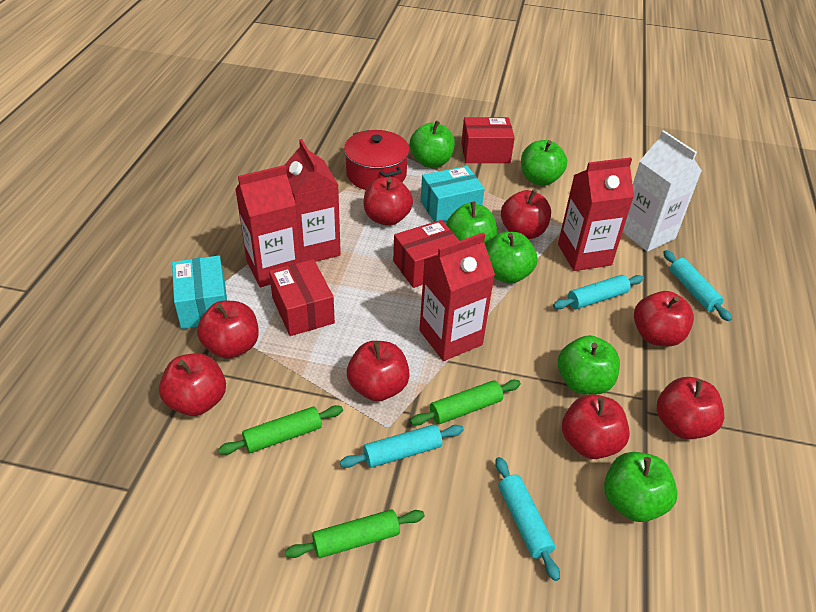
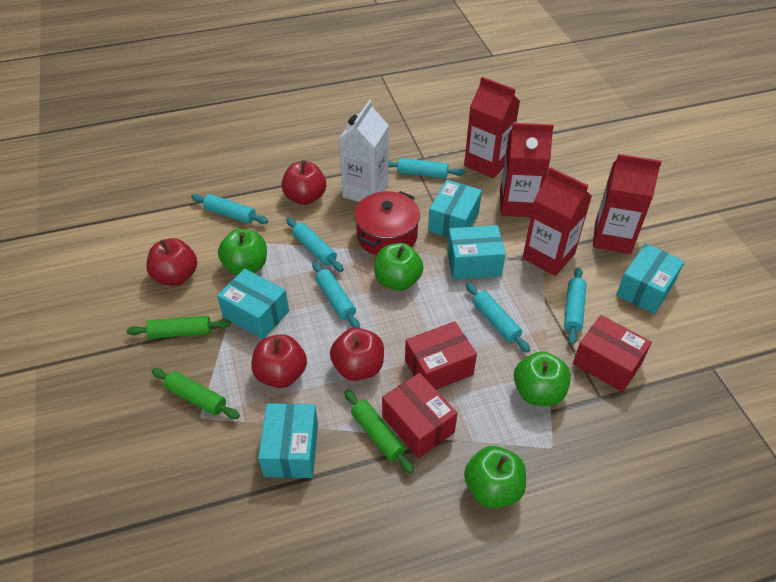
green apple: 6 -> 4
red apple: 8 -> 4
turquoise box: 2 -> 5
turquoise rolling pin: 4 -> 6

